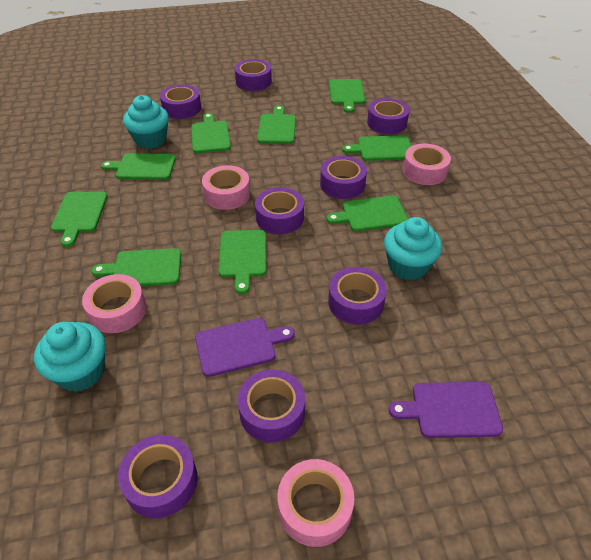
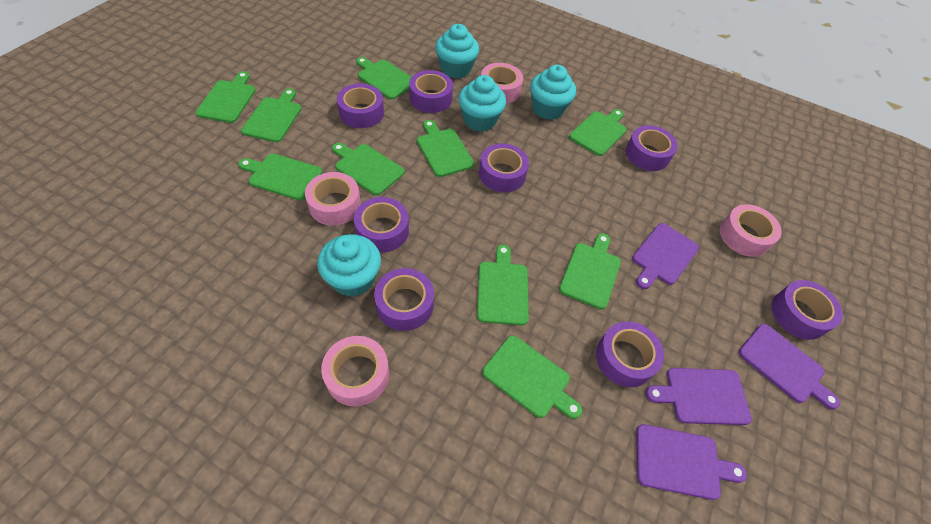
green cutting board: 9 -> 10
purple cutting board: 2 -> 4
turquoise cupcake: 3 -> 4

